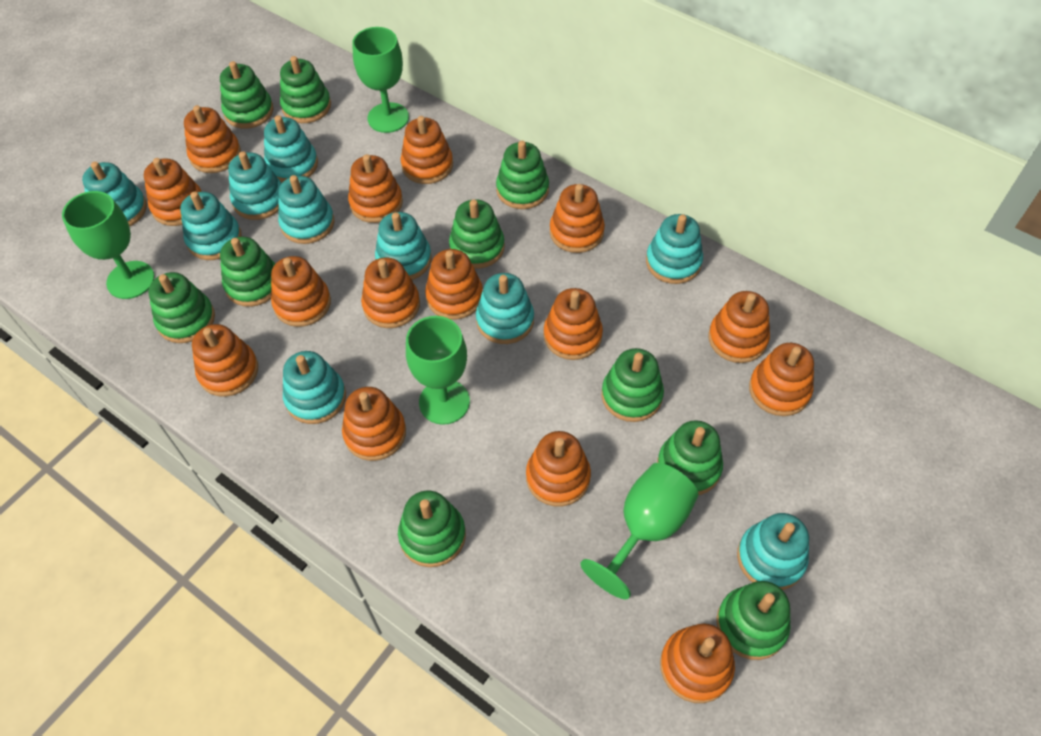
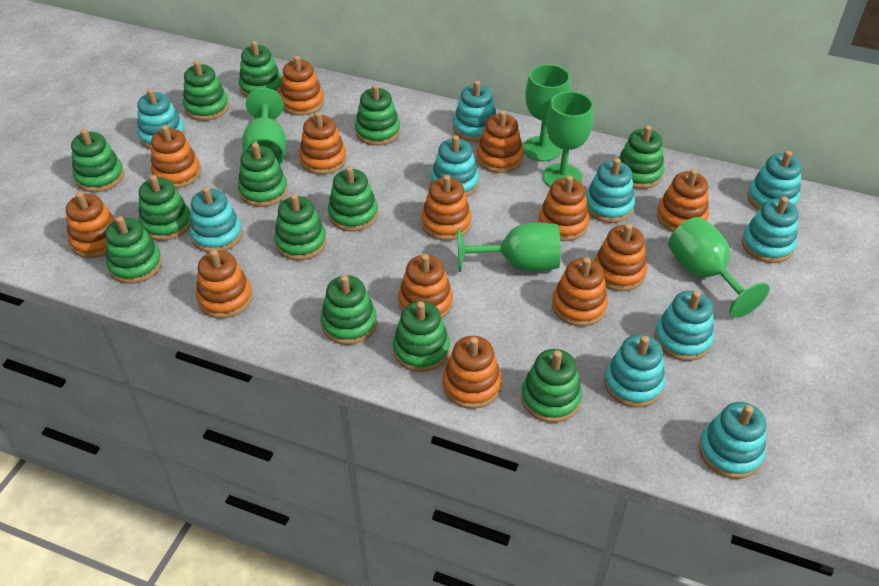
green goblet: 4 -> 5
green stacking toy: 10 -> 13
orange stacking toy: 15 -> 13

